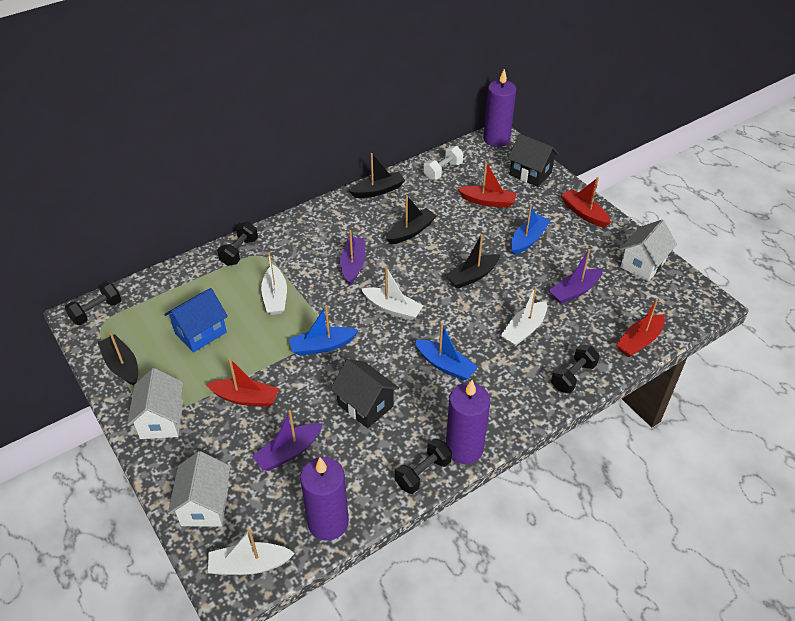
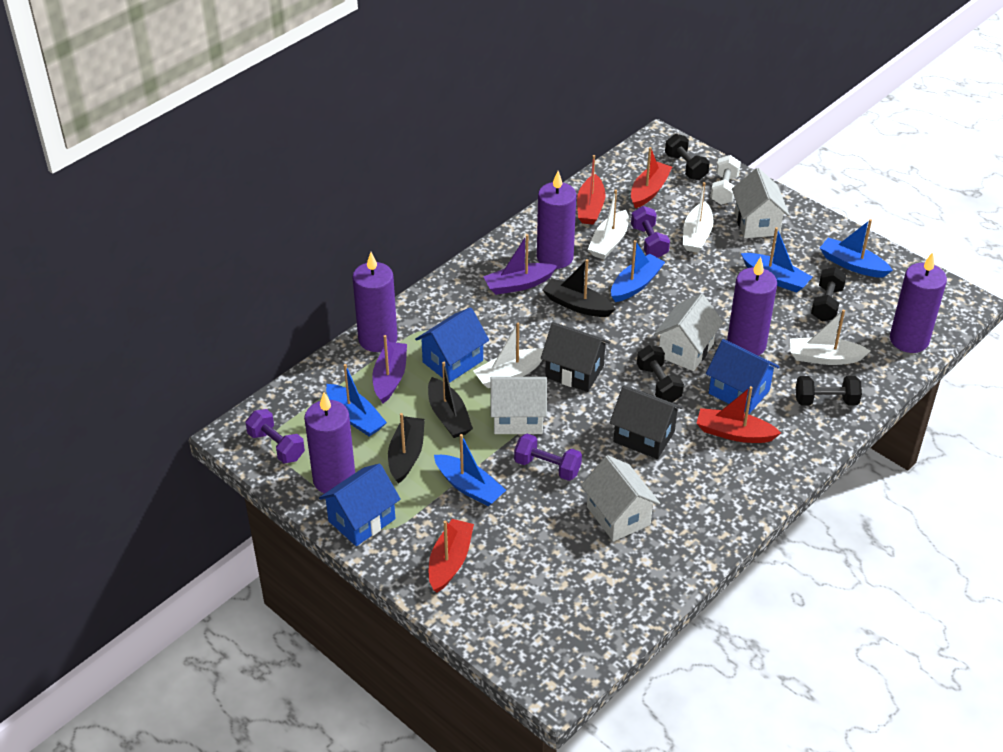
black boat: 4 -> 3
blue boat: 3 -> 5
blue house: 1 -> 3
purple boat: 3 -> 2
purple candle: 3 -> 5
purple dumbbell: 0 -> 3
white house: 3 -> 4

